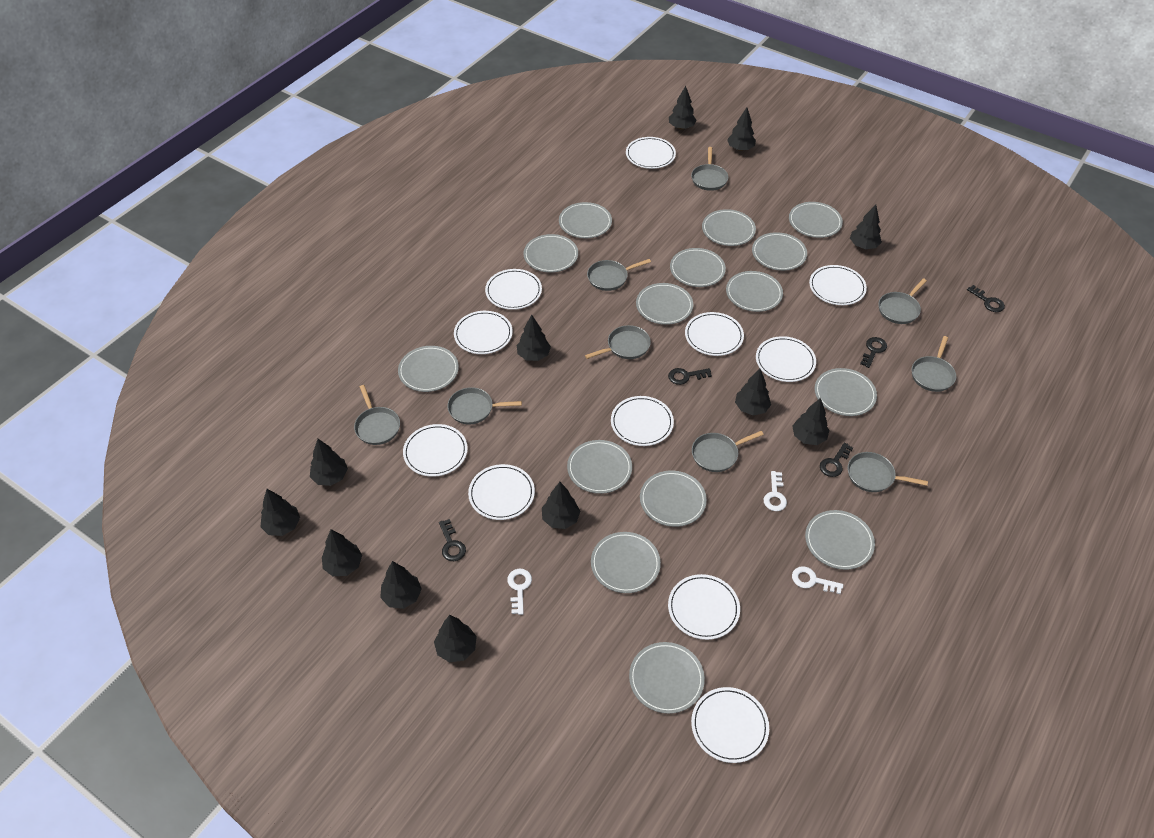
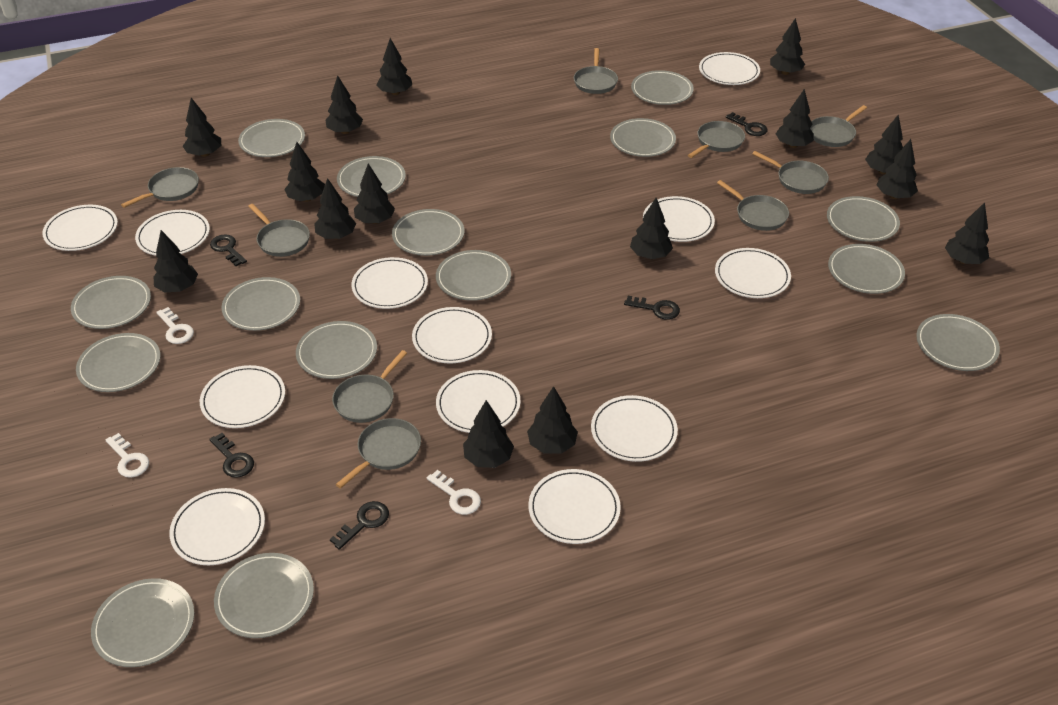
black tree: 12 -> 15
white plate: 11 -> 12

